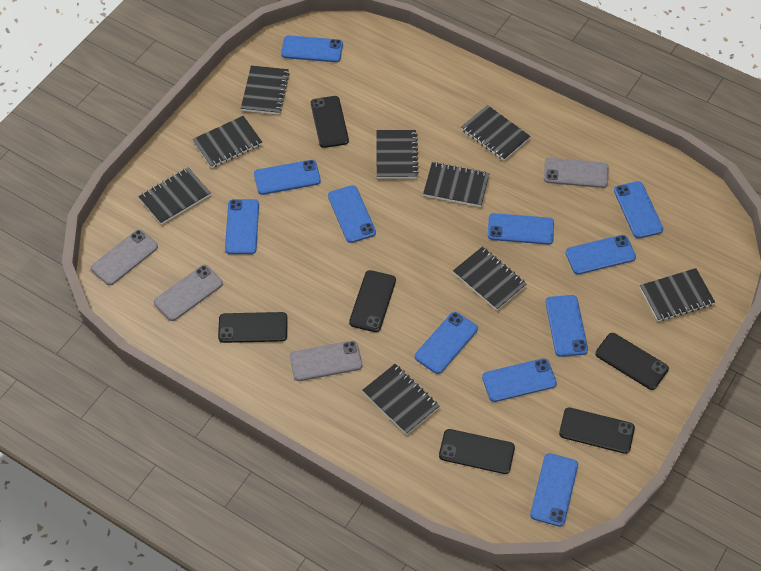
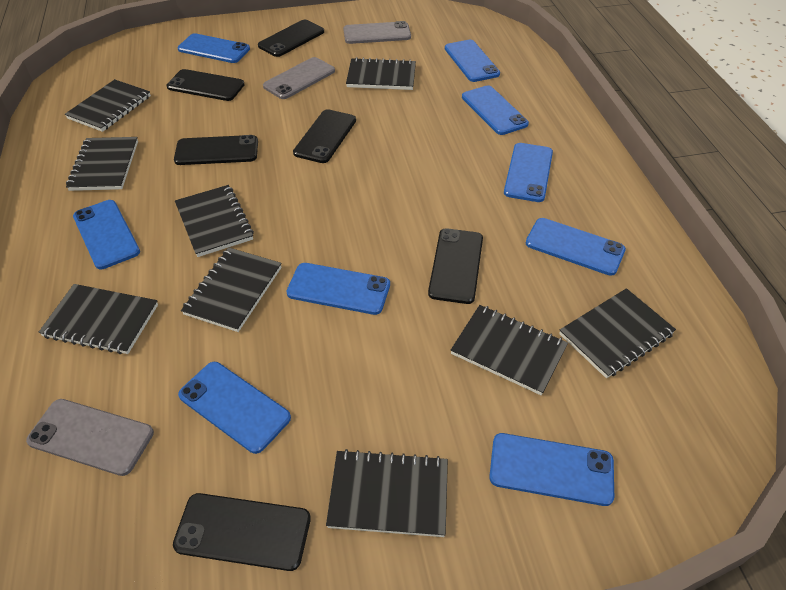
blue phone: 11 -> 9
grey phone: 4 -> 3

